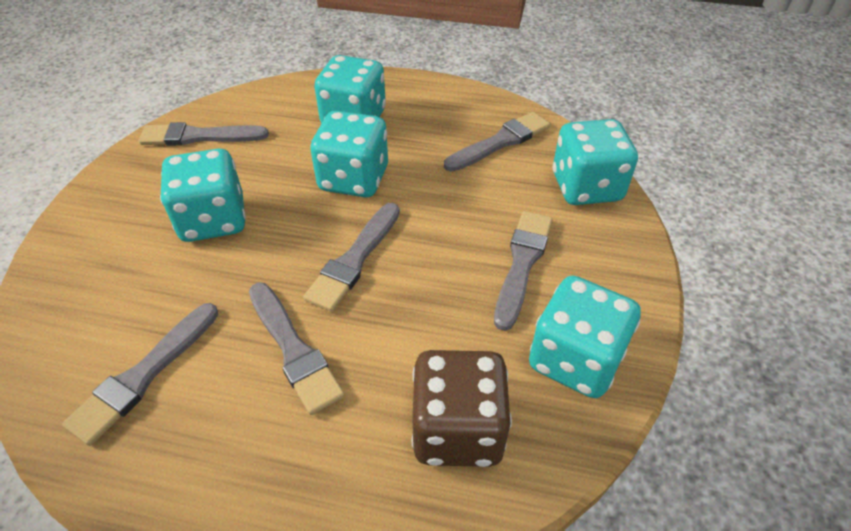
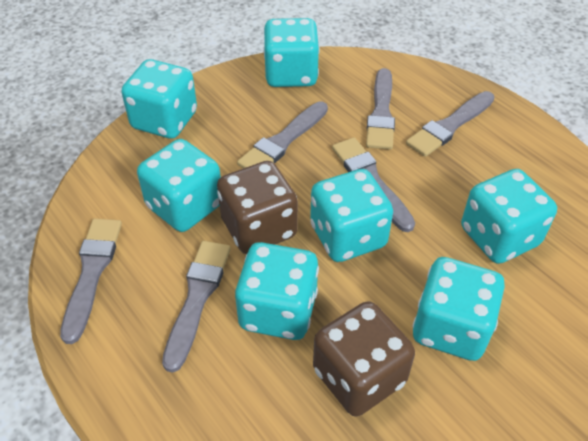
brown dice: 1 -> 2
turquoise dice: 5 -> 7

